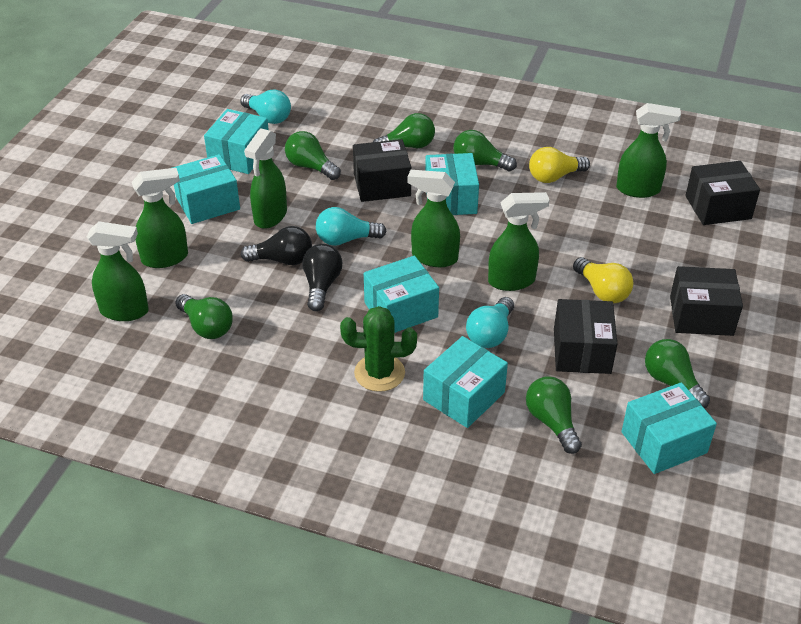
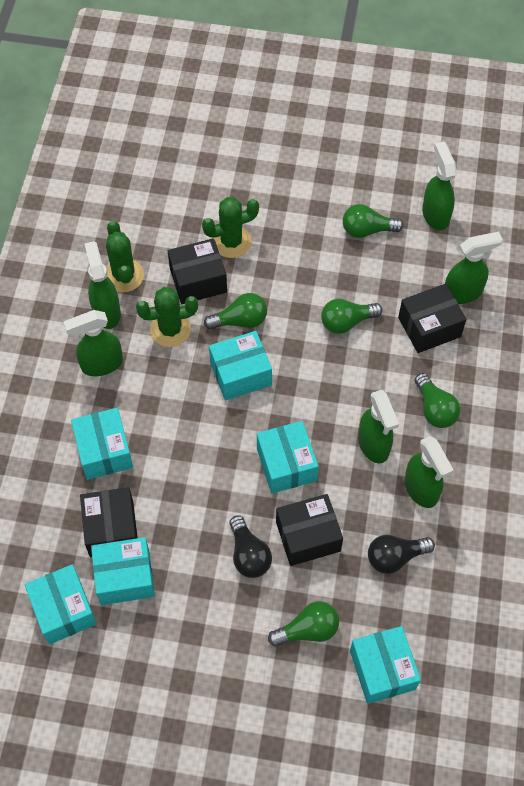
green cactus: 1 -> 3
green light bulb: 6 -> 5
turquoise light bulb: 3 -> 0
yellow light bulb: 2 -> 0

